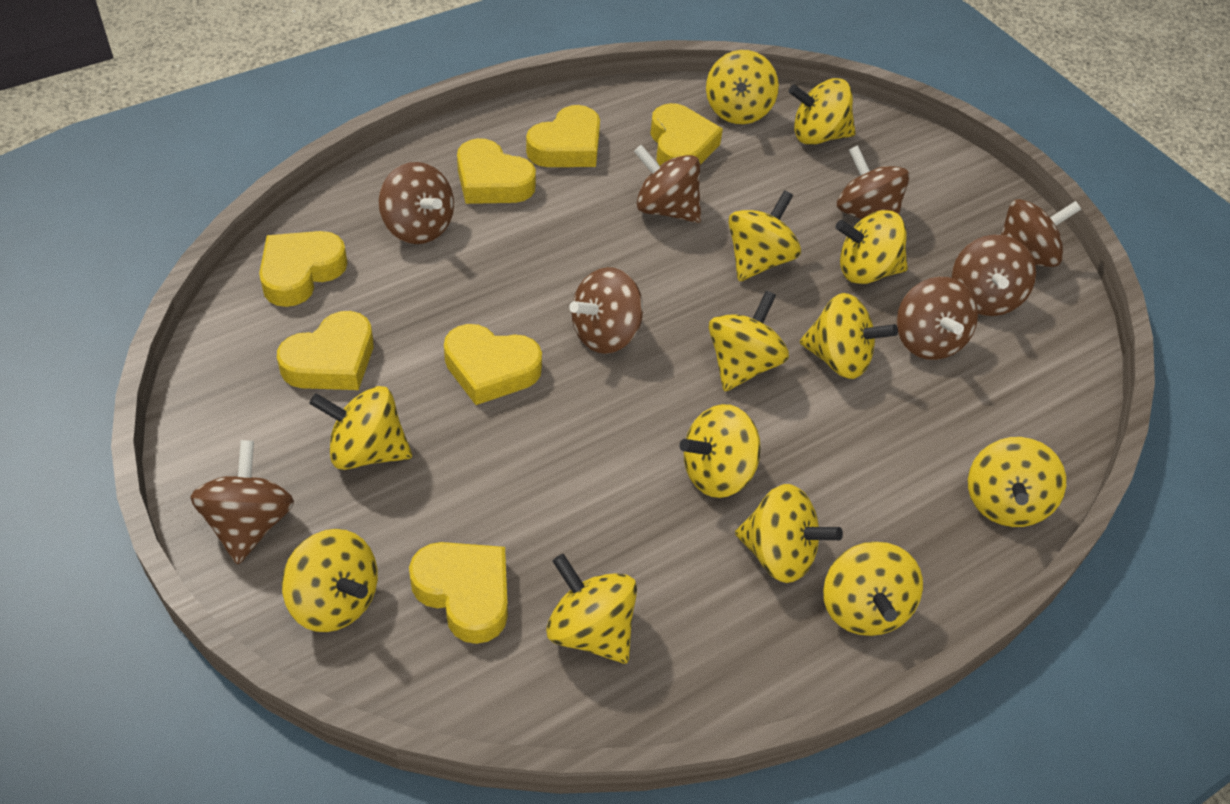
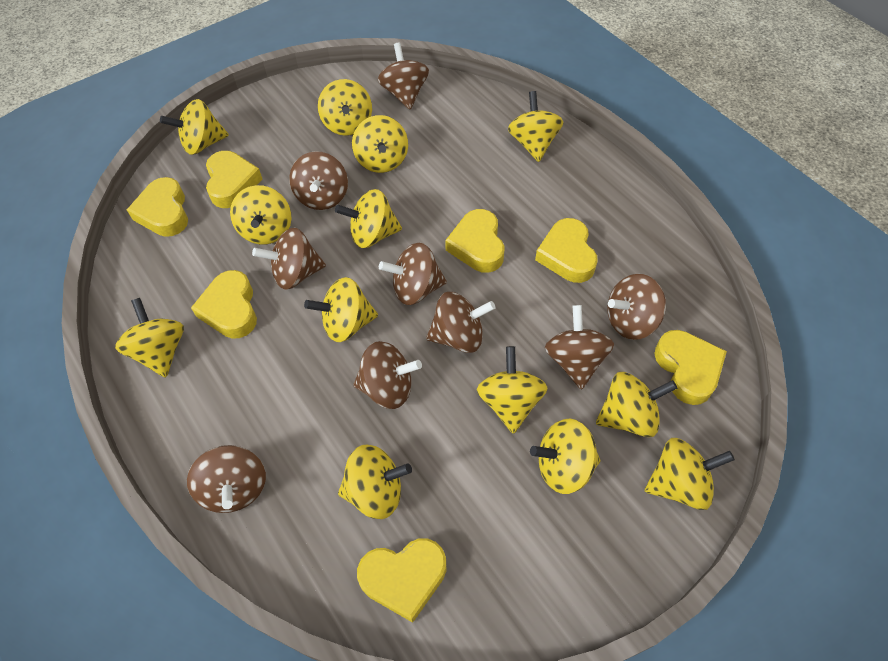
brown spinning top: 8 -> 9

